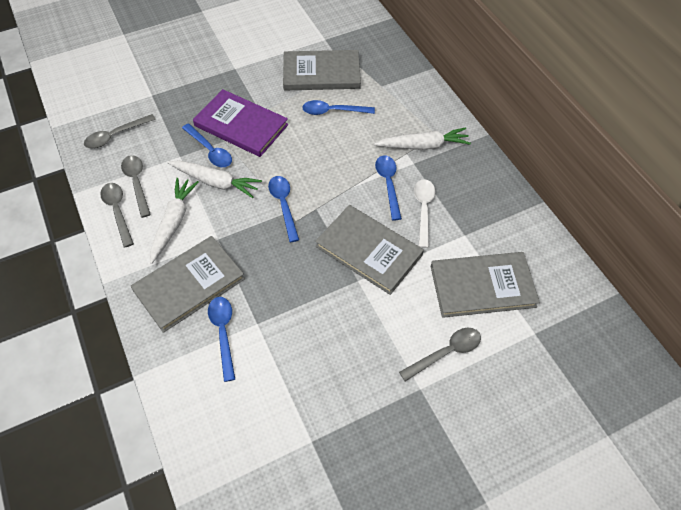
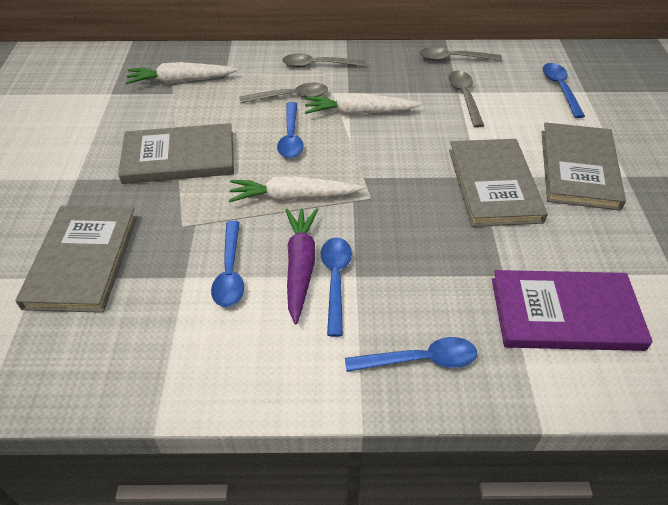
purple carrot: 0 -> 1
white spoon: 1 -> 0

